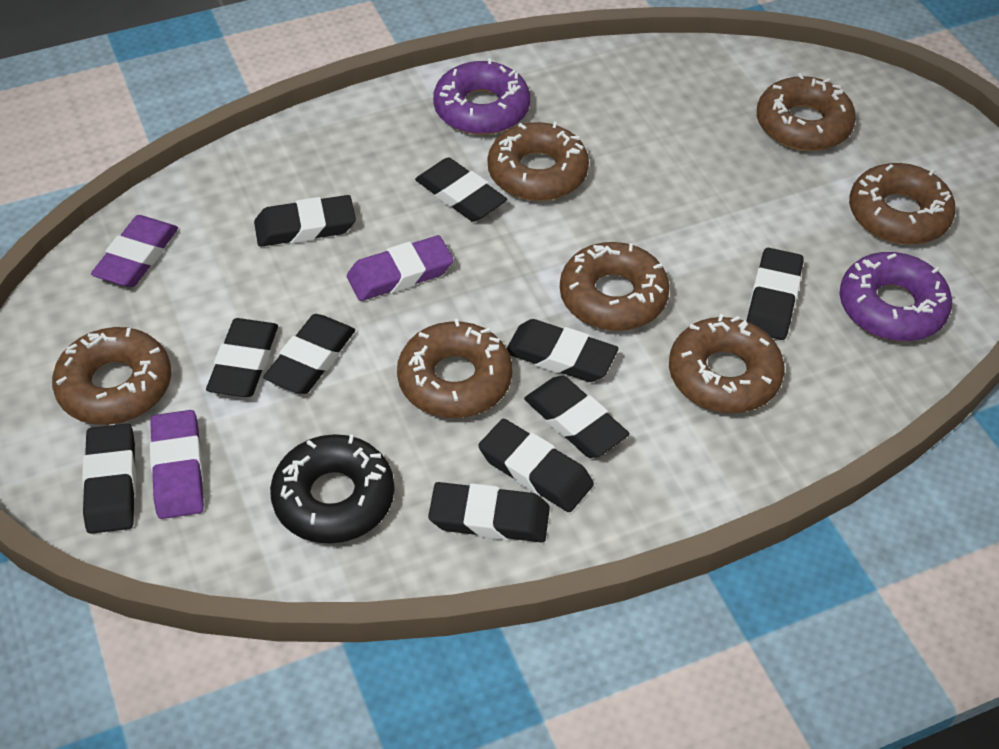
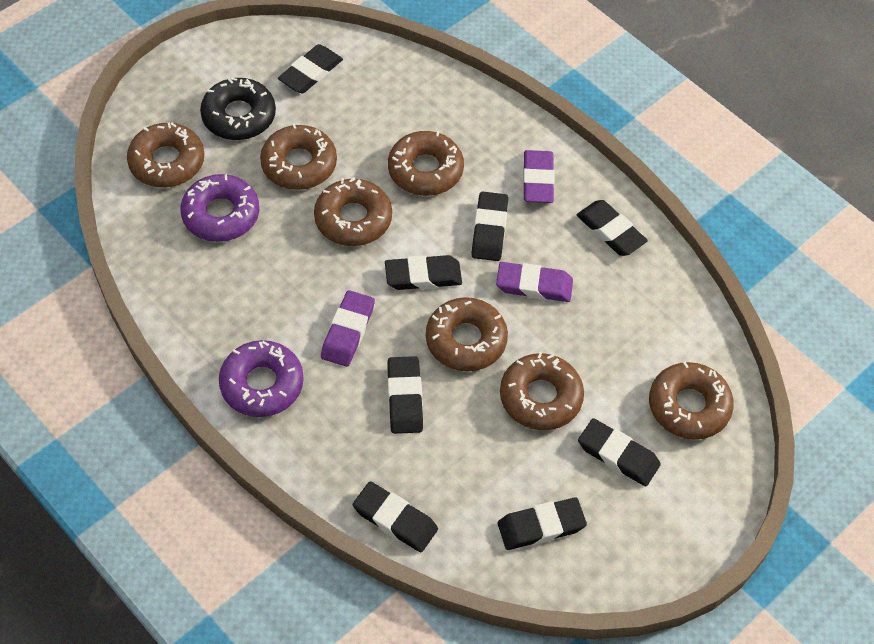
black eraser: 10 -> 8

